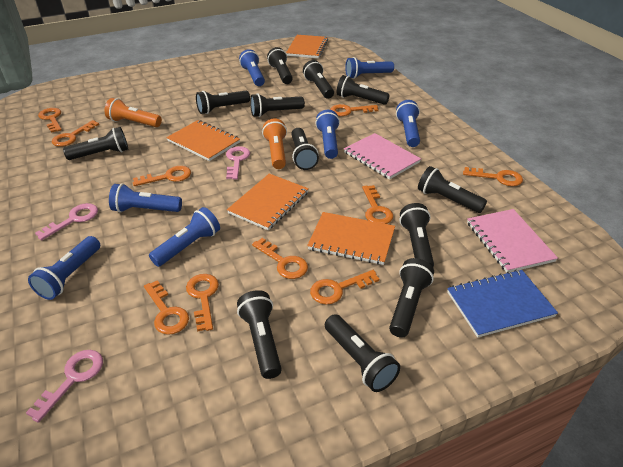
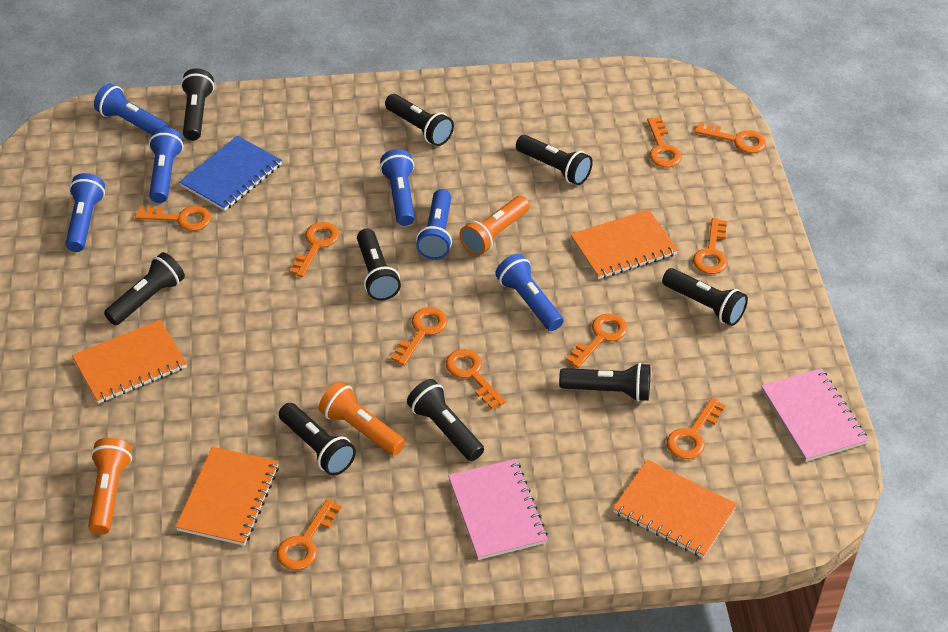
black flashlight: 12 -> 9
blue flashlight: 7 -> 6
orange flashlight: 2 -> 3
pink key: 3 -> 0

